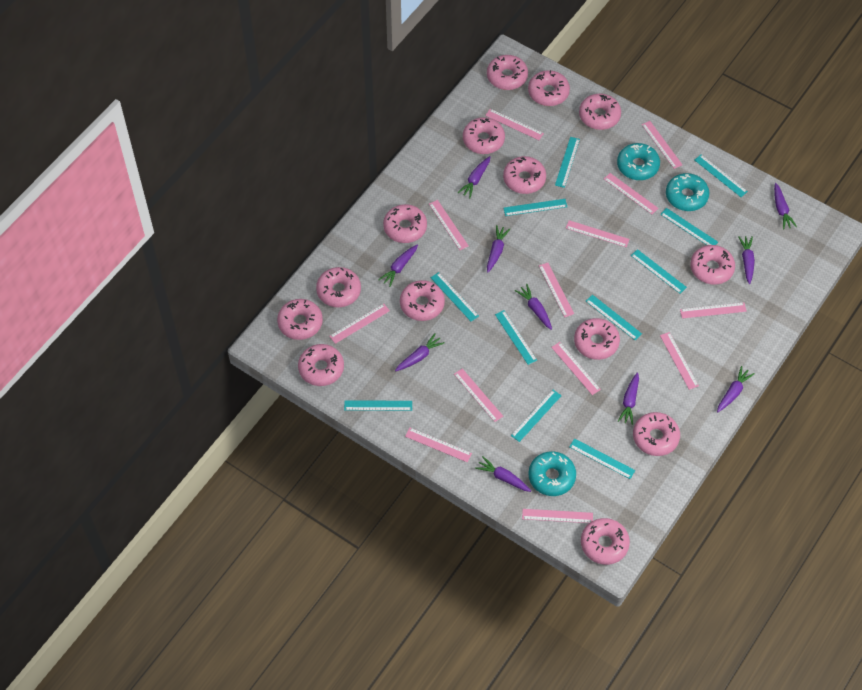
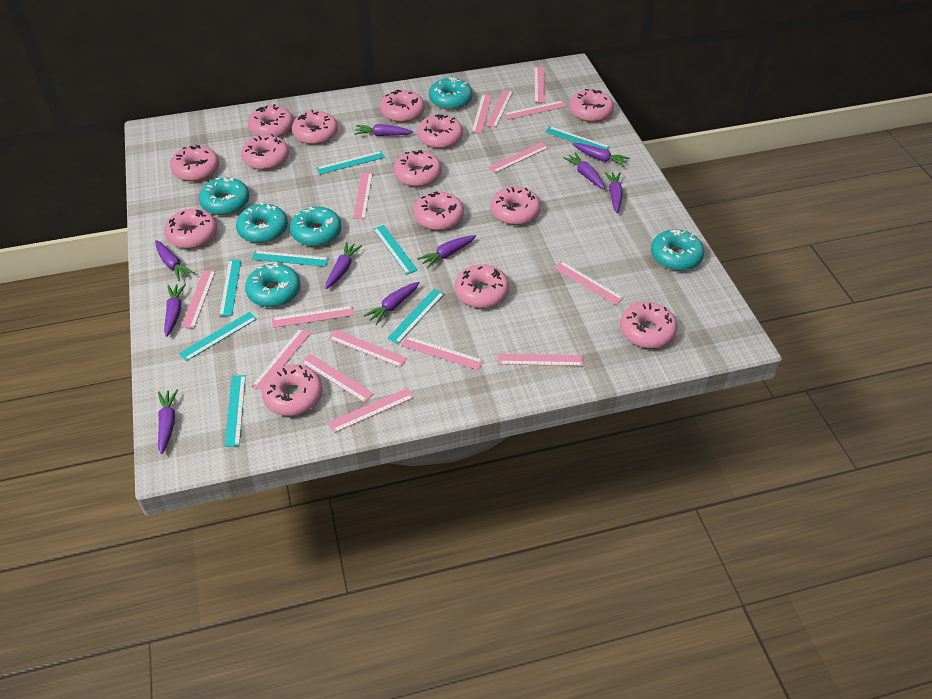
pink ruler: 13 -> 15
turquoise donut: 3 -> 6
turquoise ruler: 11 -> 8

